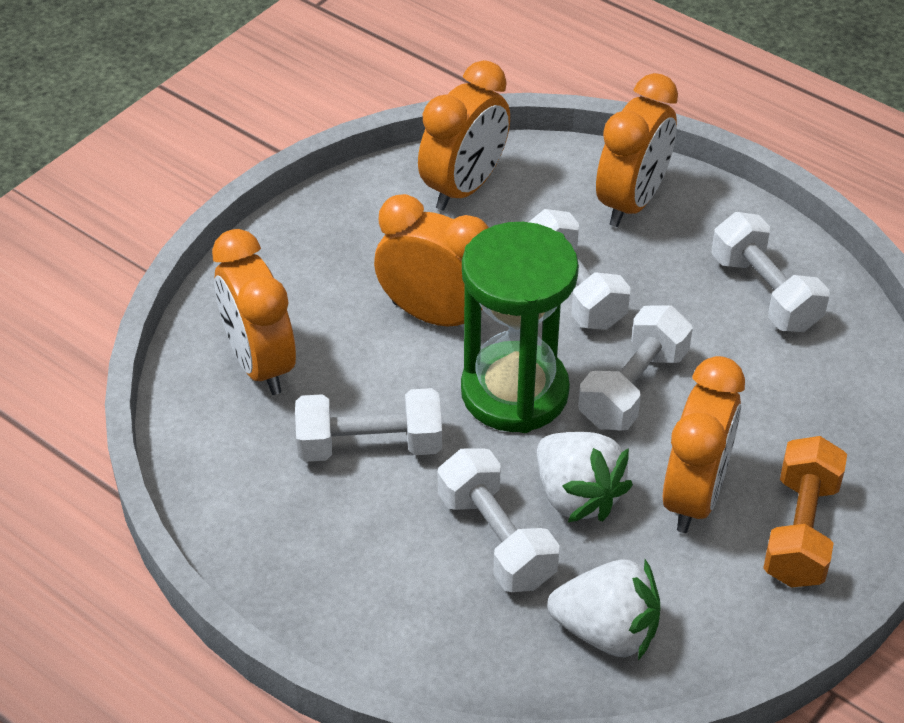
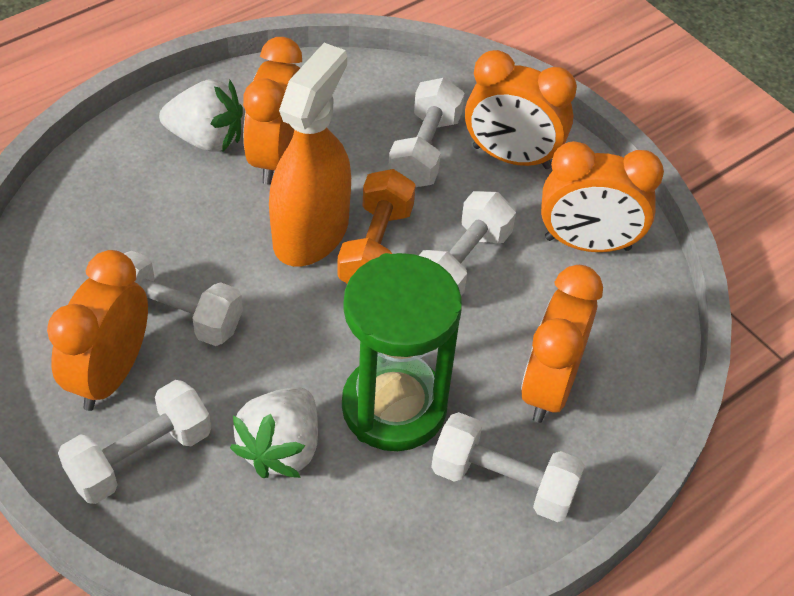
orange spray bottle: 0 -> 1

